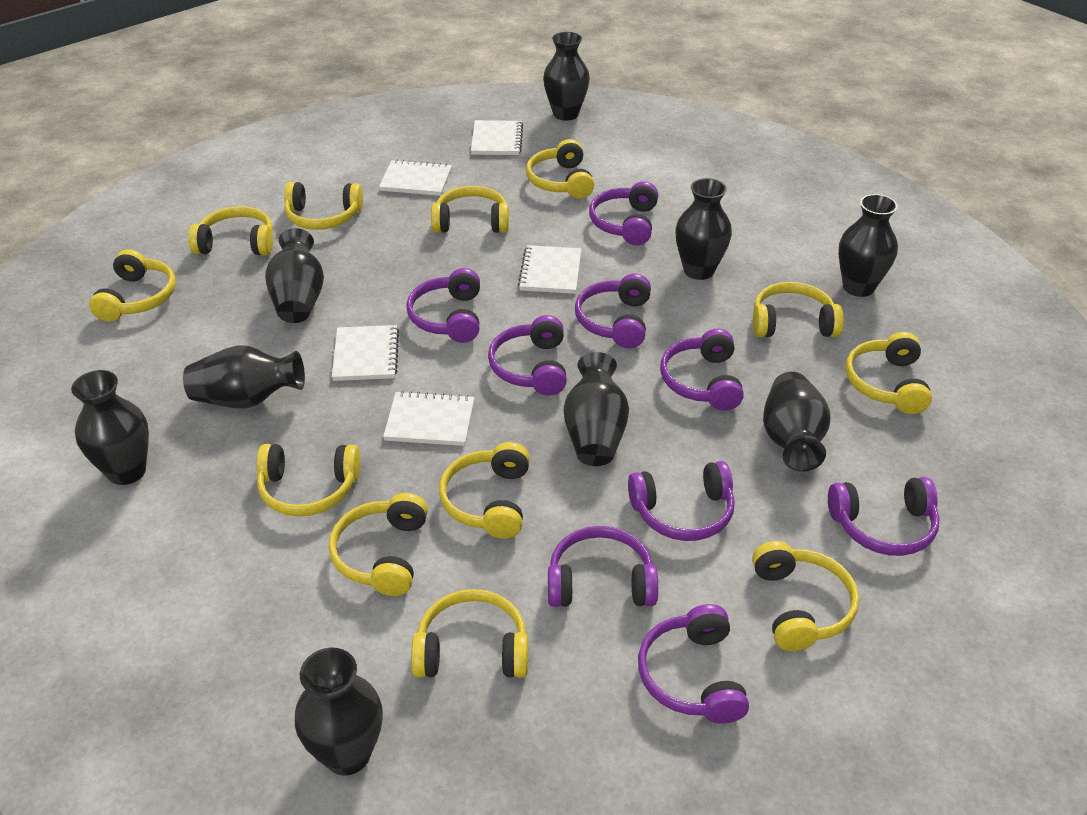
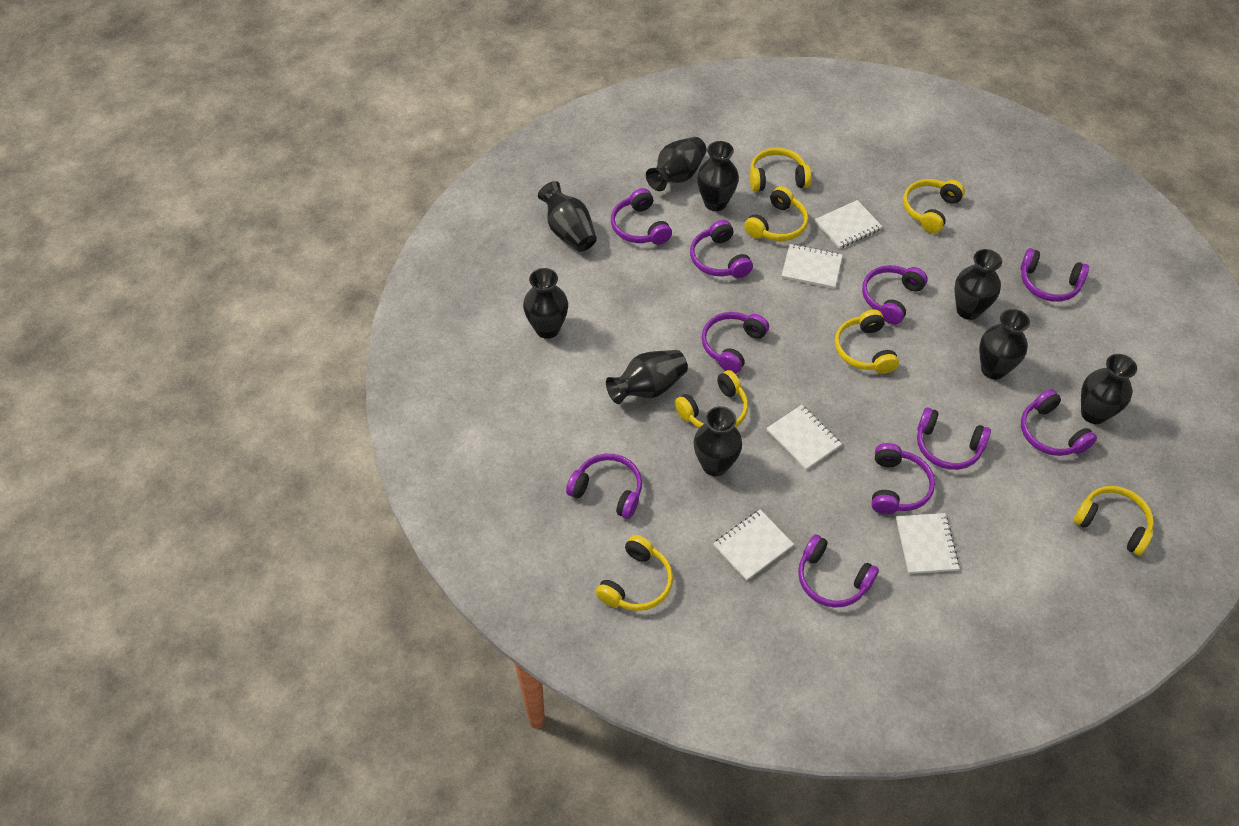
purple headphones: 9 -> 10
yellow headphones: 12 -> 7

